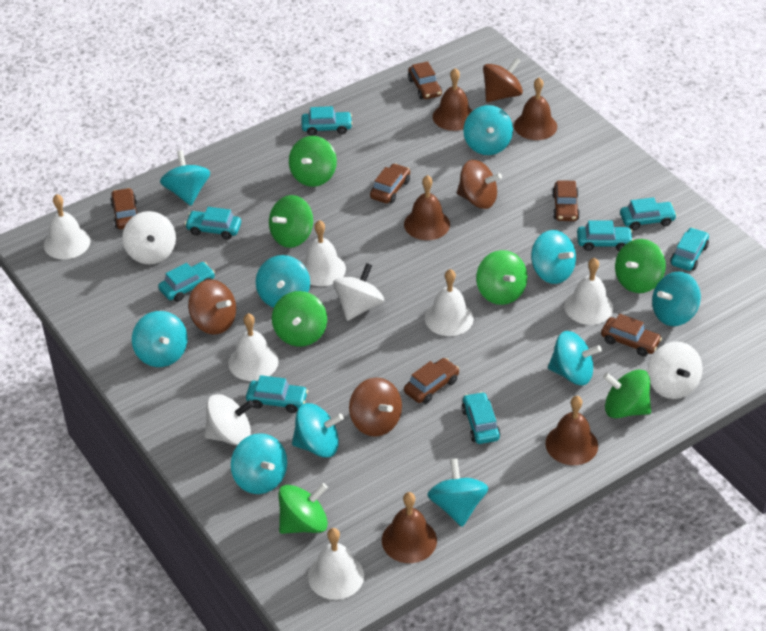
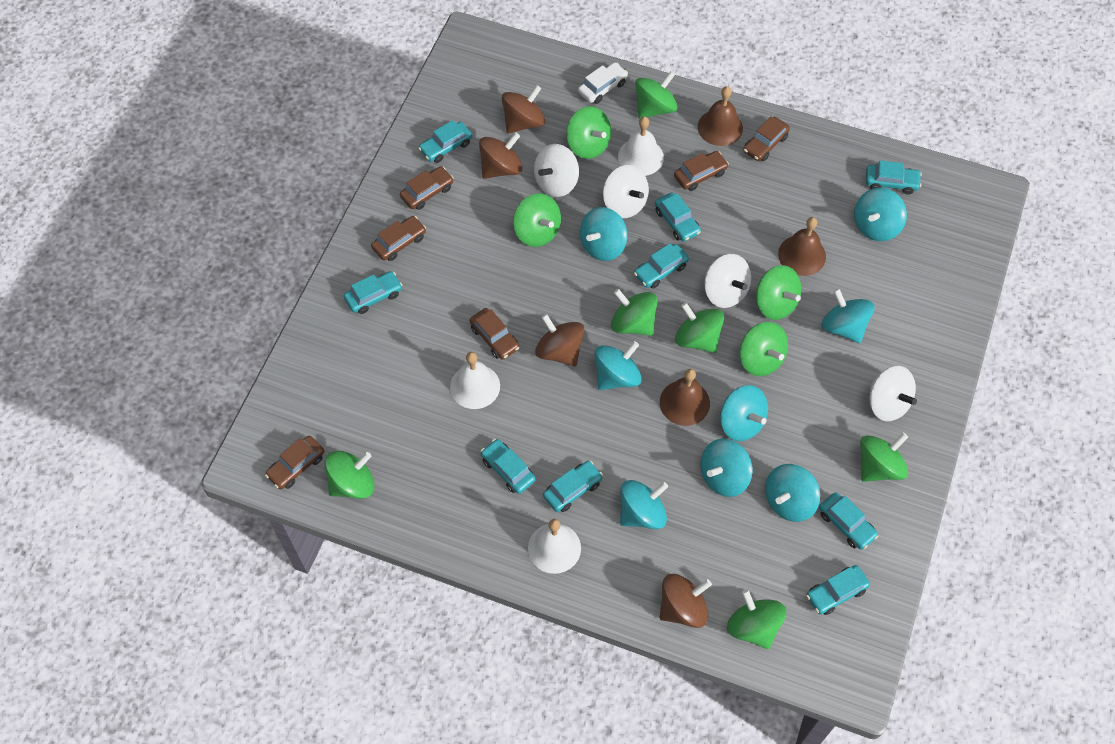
brown bell: 5 -> 3
green spinning top: 7 -> 10
turquoise car: 8 -> 9
turquoise spinning top: 10 -> 8
white bell: 6 -> 3
white car: 0 -> 1

